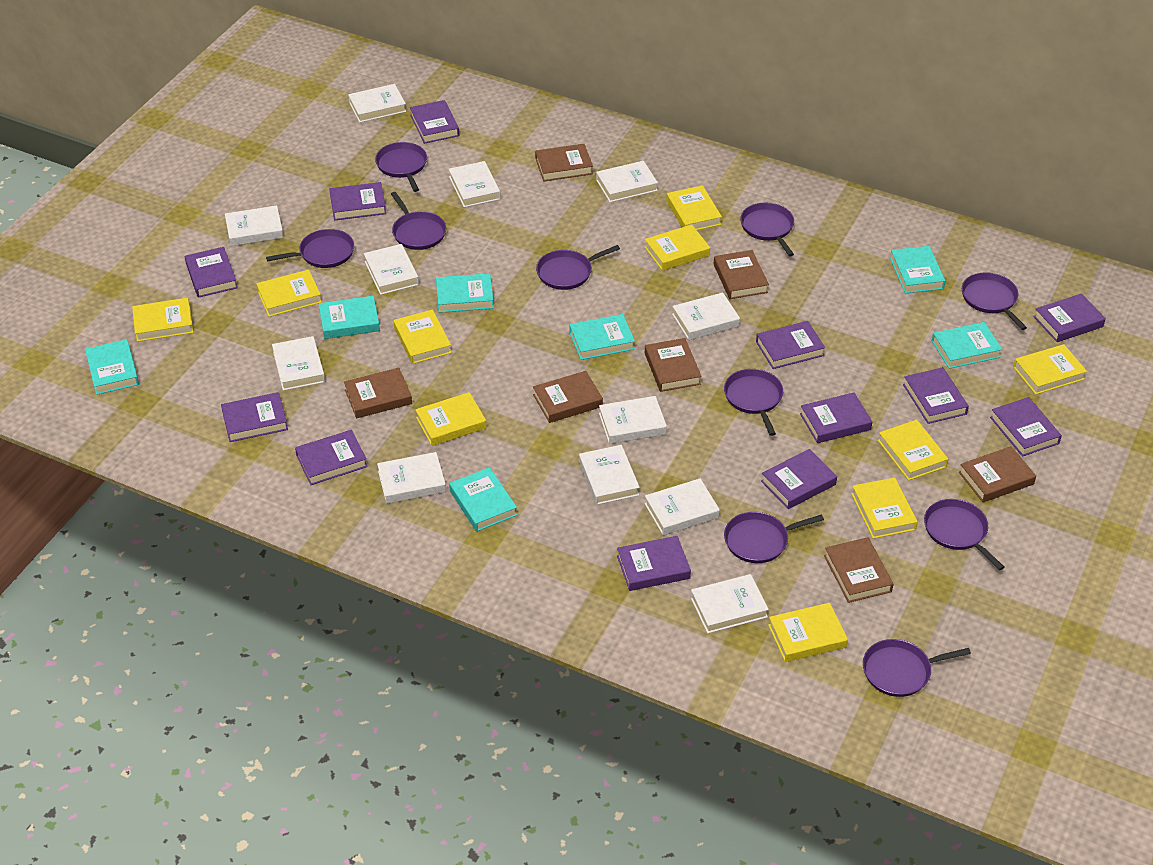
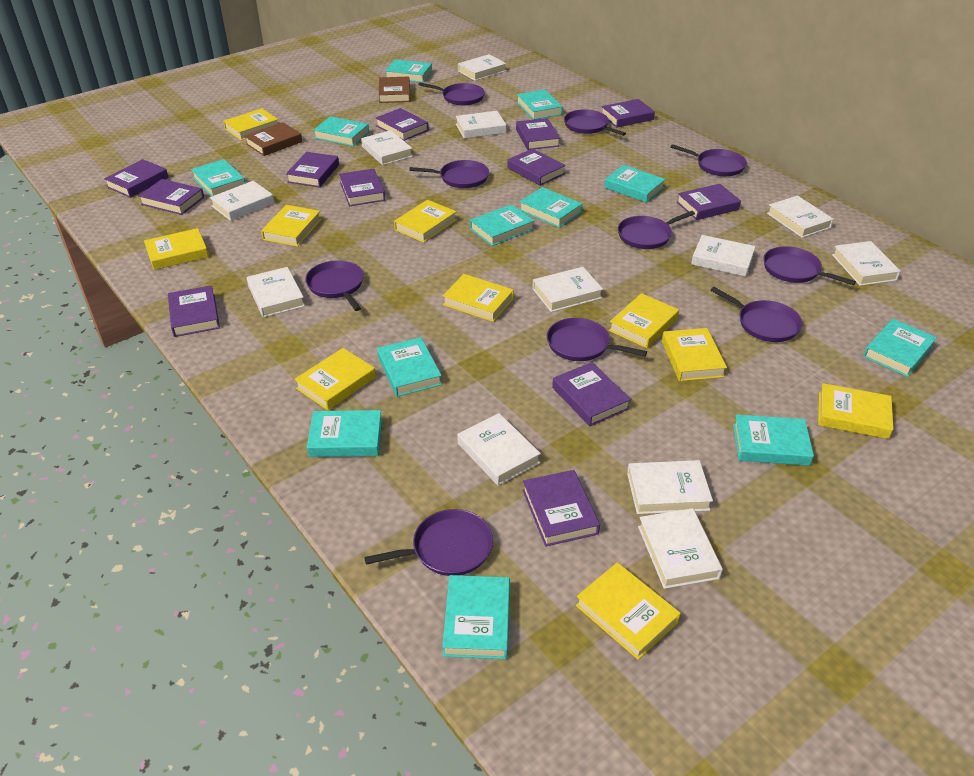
brown book: 7 -> 2
turquoise book: 7 -> 12

